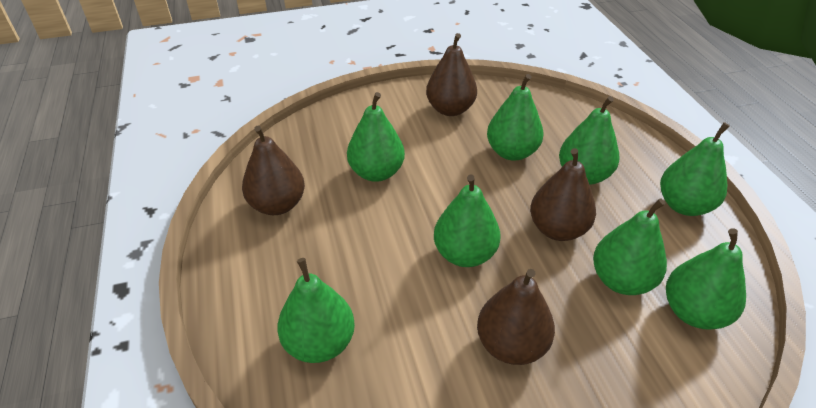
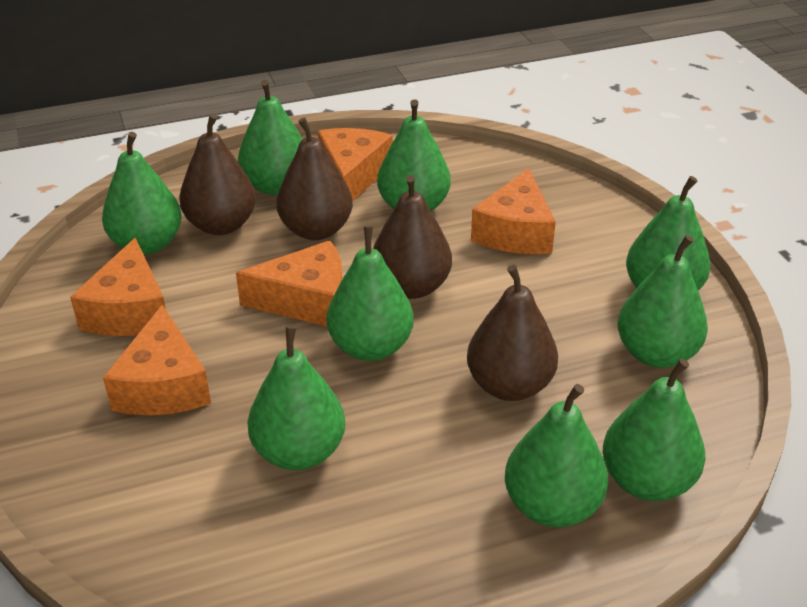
green pear: 8 -> 9
orange cheese: 0 -> 5

